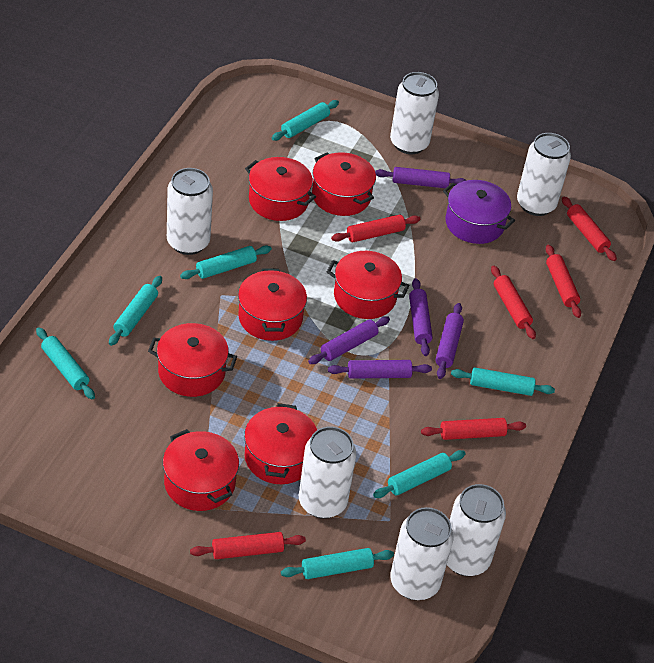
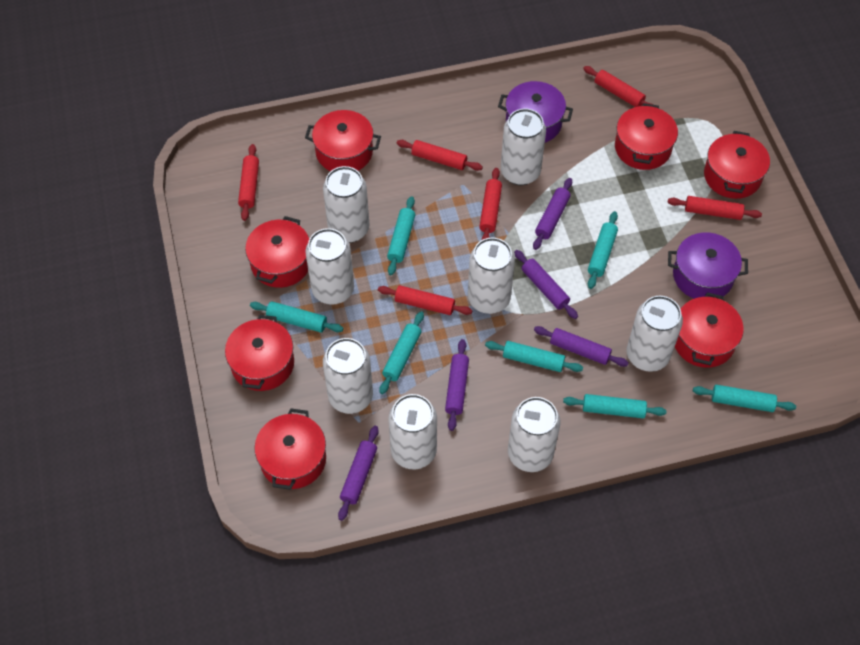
purple pot: 1 -> 2
white can: 6 -> 8

